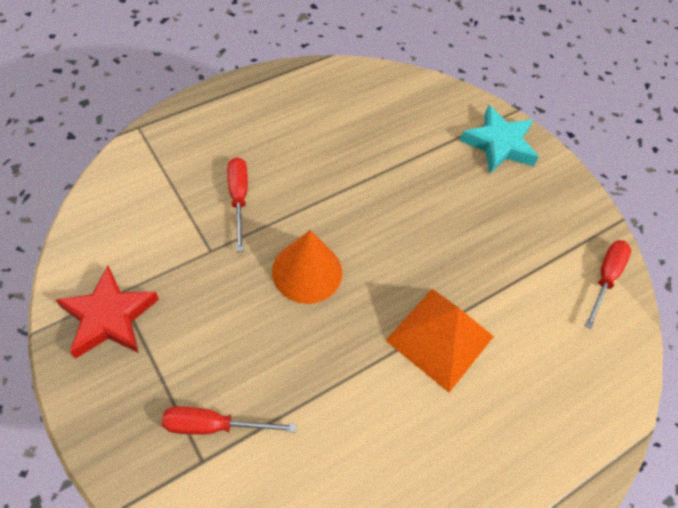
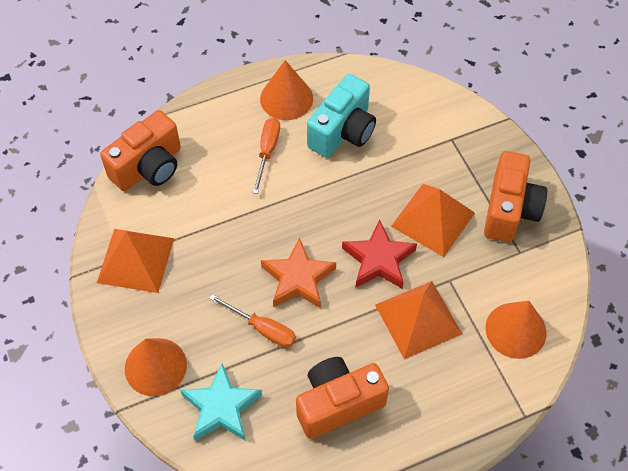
orange camera: 0 -> 3
orange cone: 1 -> 3
orange pyramid: 1 -> 3
orange screwdriver: 0 -> 2
orange star: 0 -> 1
red screwdriver: 3 -> 0
turquoise camera: 0 -> 1

